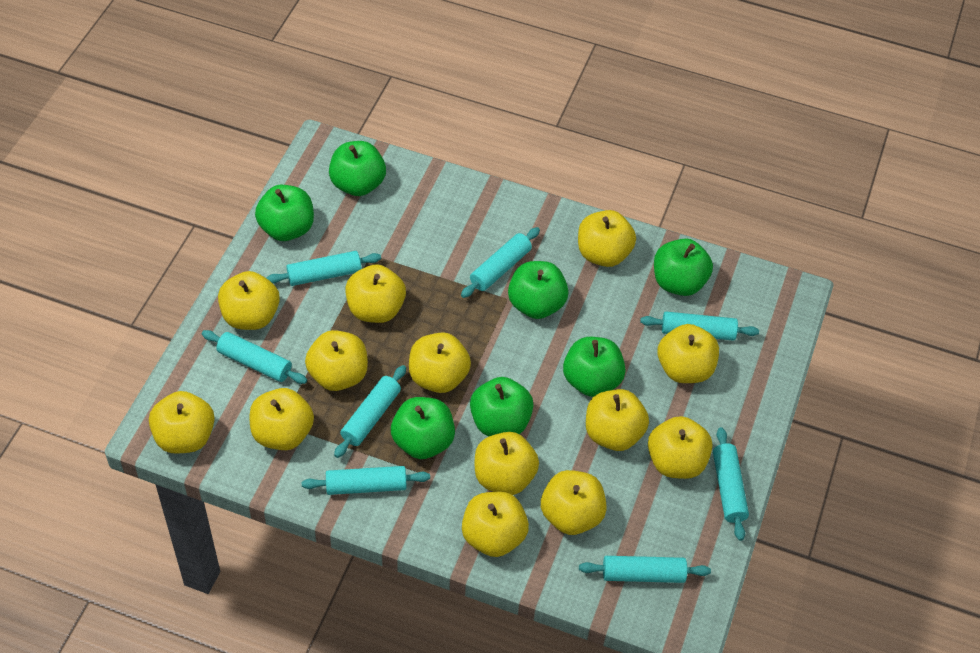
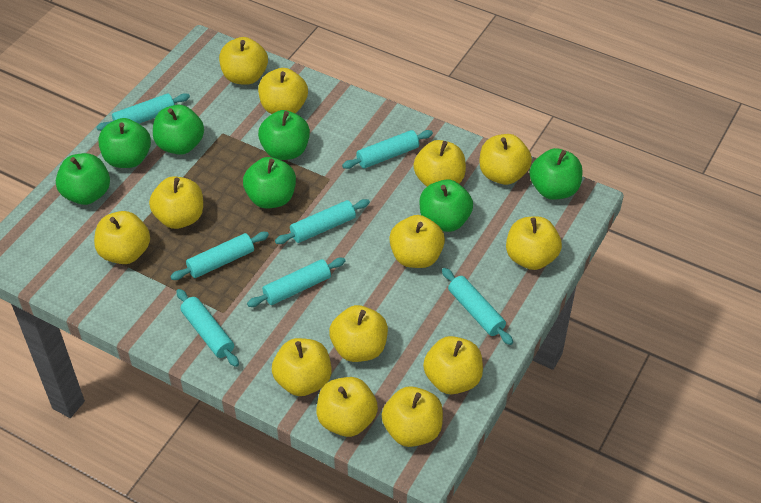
turquoise rolling pin: 8 -> 7

